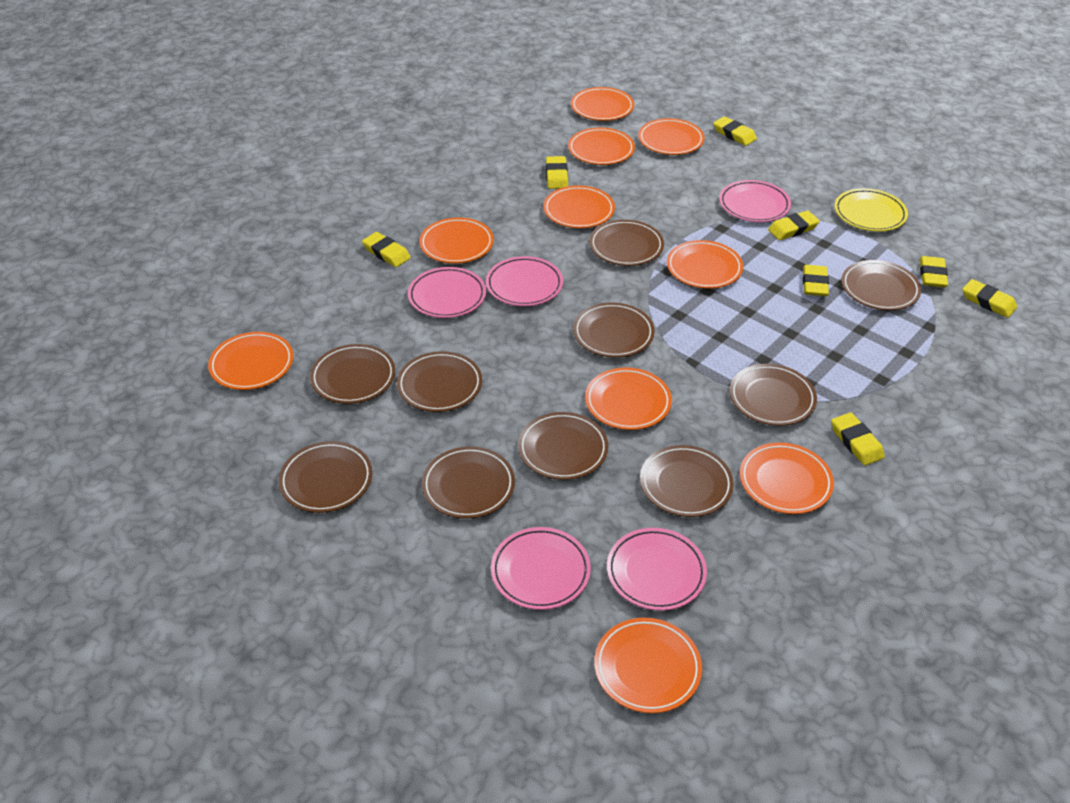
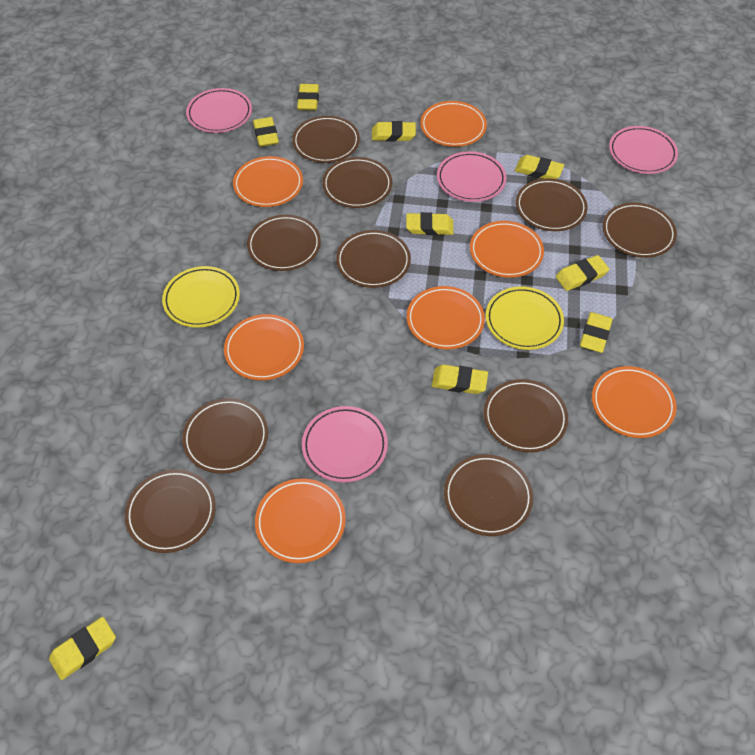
orange plate: 10 -> 7
pink plate: 5 -> 4
yellow eraser: 8 -> 9
yellow plate: 1 -> 2

